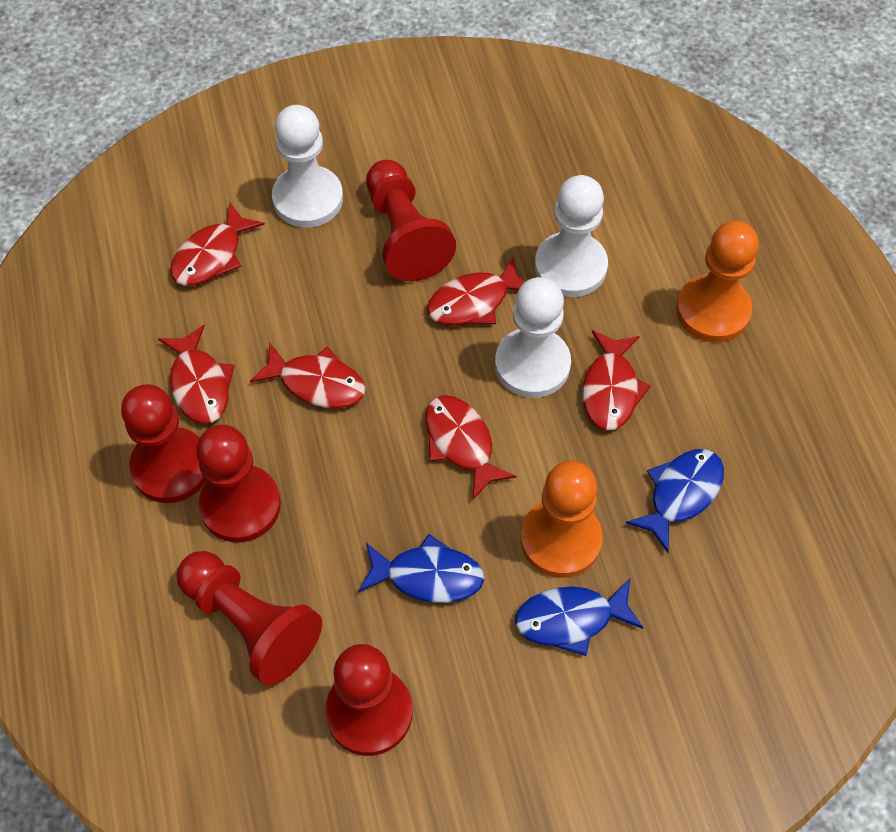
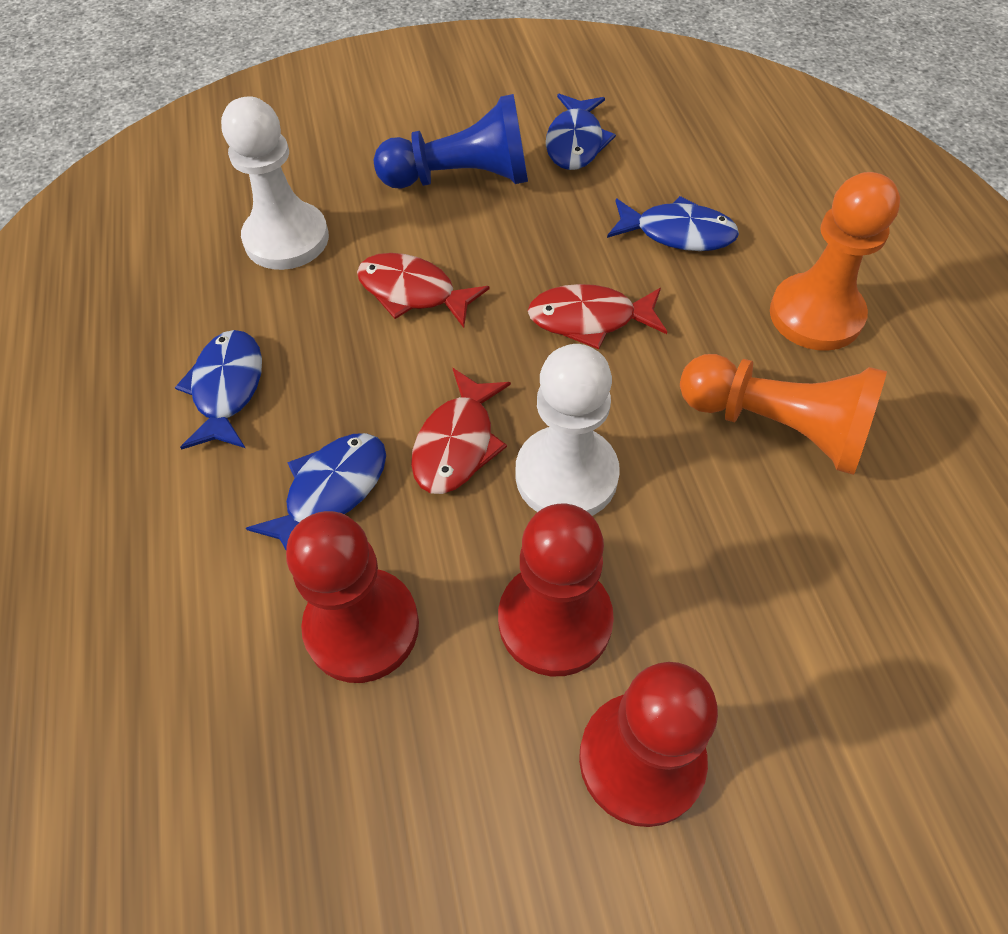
blue fish: 3 -> 4
blue pawn: 0 -> 1
red fish: 6 -> 3
red pawn: 5 -> 3
white pawn: 3 -> 2

